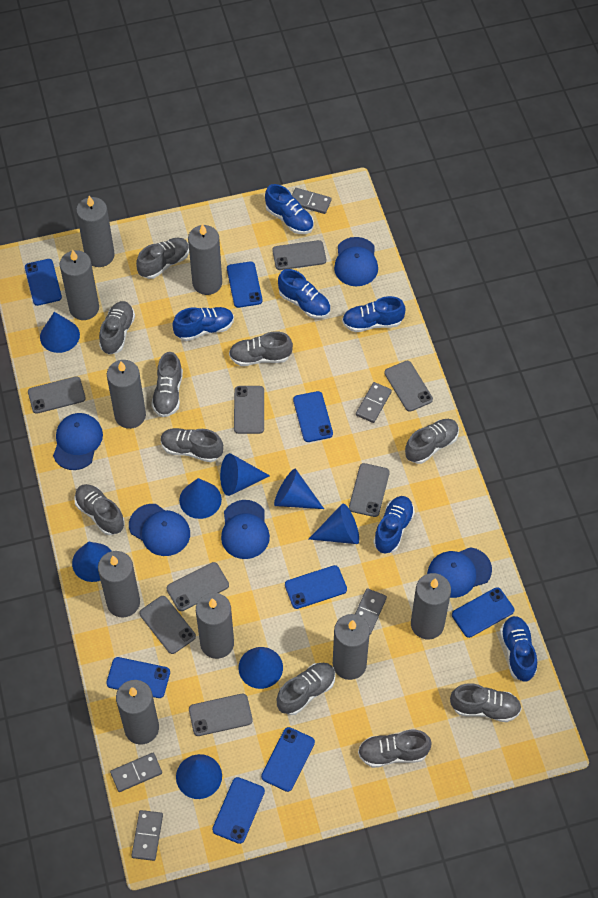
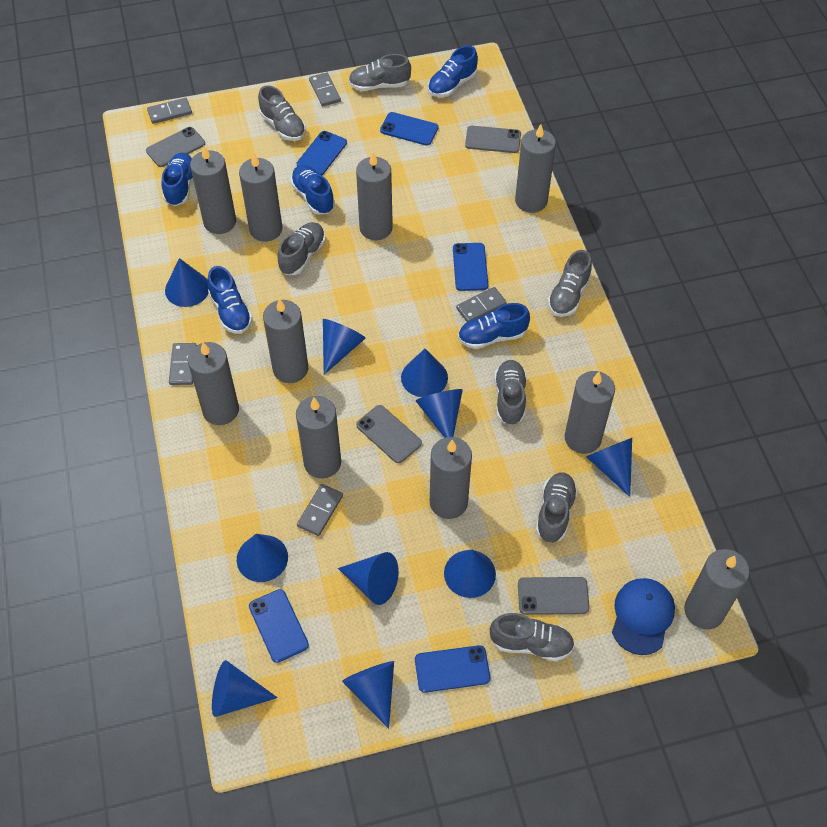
blue cap: 5 -> 1
blue cone: 8 -> 10
blue phone: 8 -> 5
blue shoe: 6 -> 5
grey candle: 9 -> 10
grey phone: 8 -> 4
grey shoe: 10 -> 7

